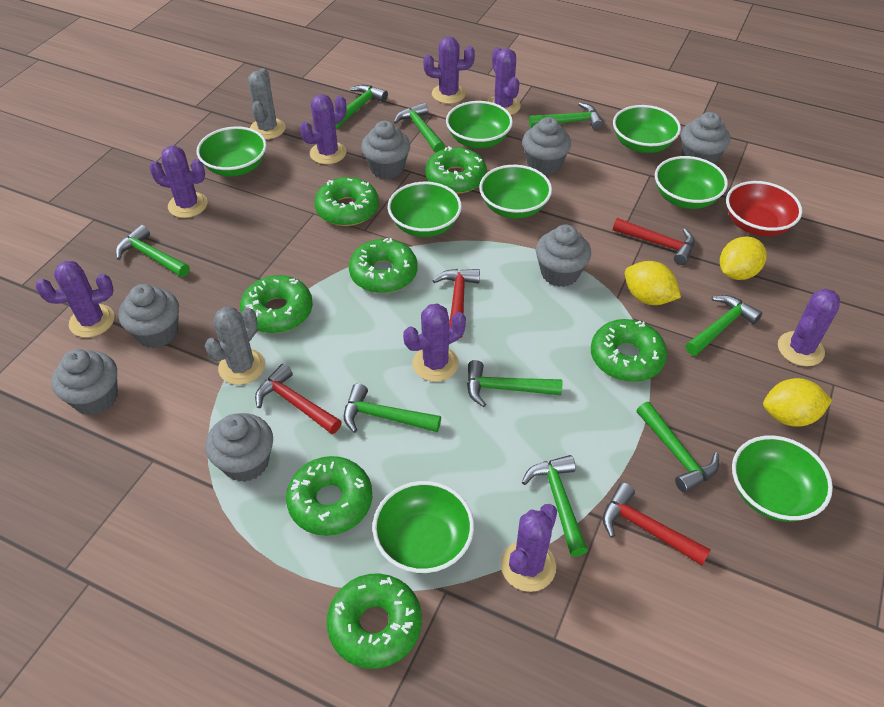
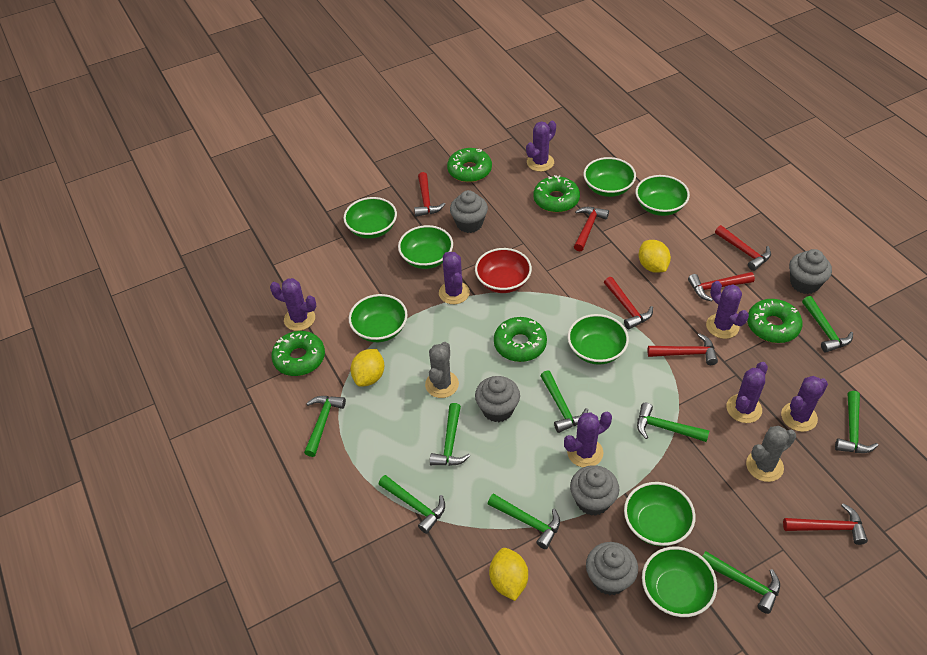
green donut: 7 -> 5
grey cupcake: 7 -> 5
purple cactus: 8 -> 7
red hammer: 4 -> 7

